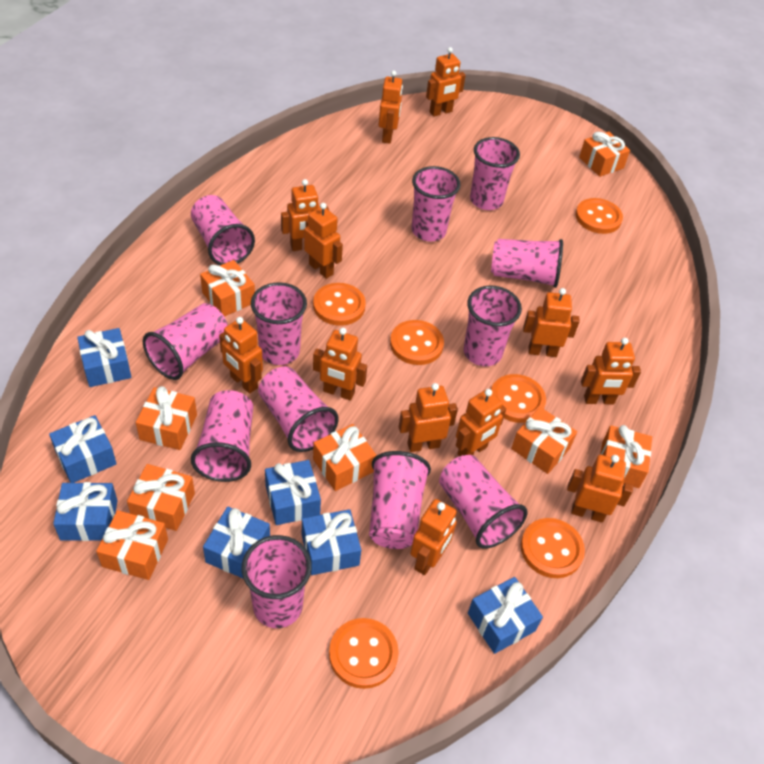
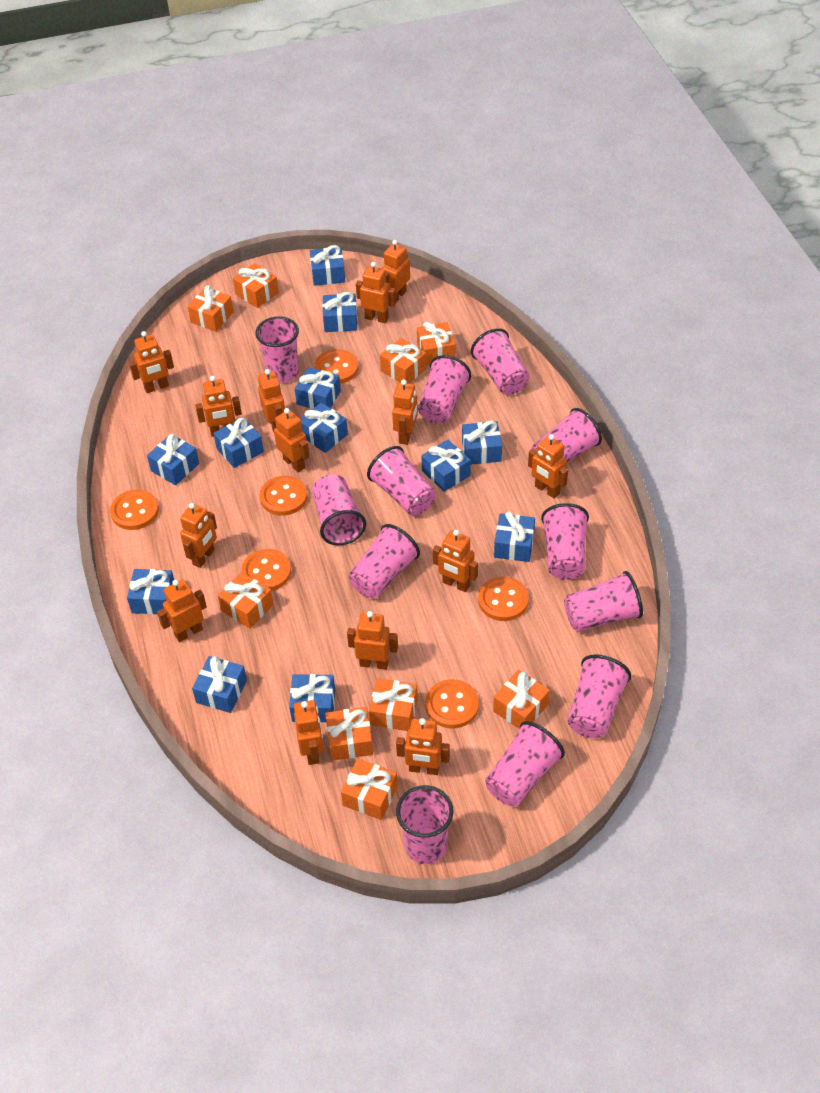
blue gift: 7 -> 12
orange gift: 8 -> 9
orange robot: 12 -> 14

